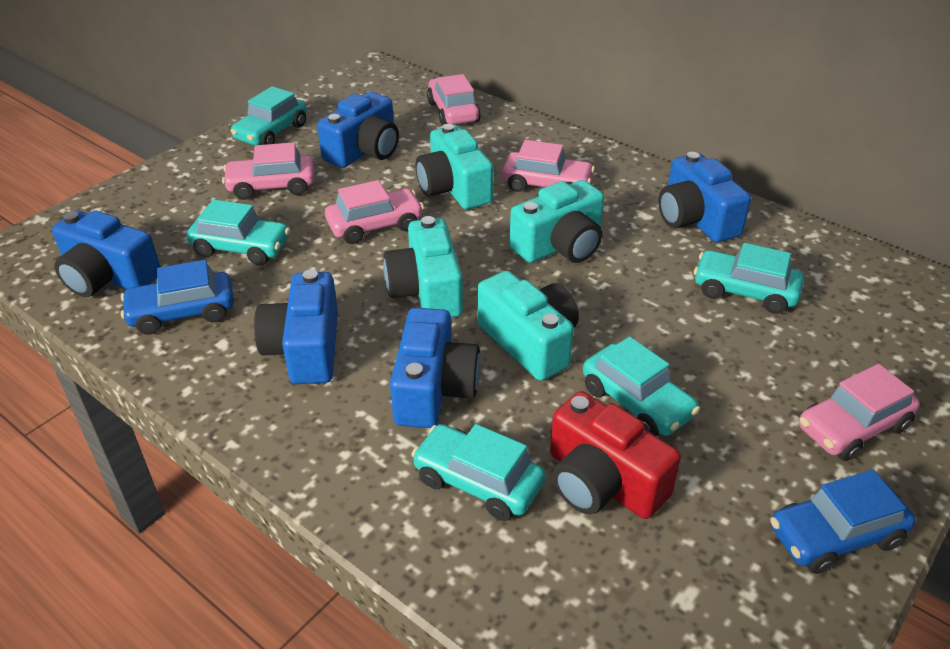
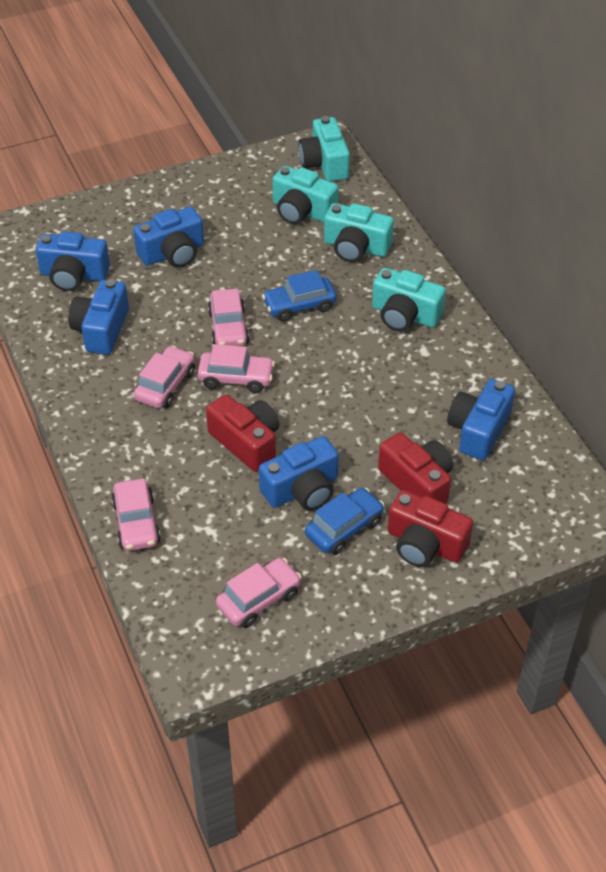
red camera: 1 -> 3
turquoise car: 5 -> 0

